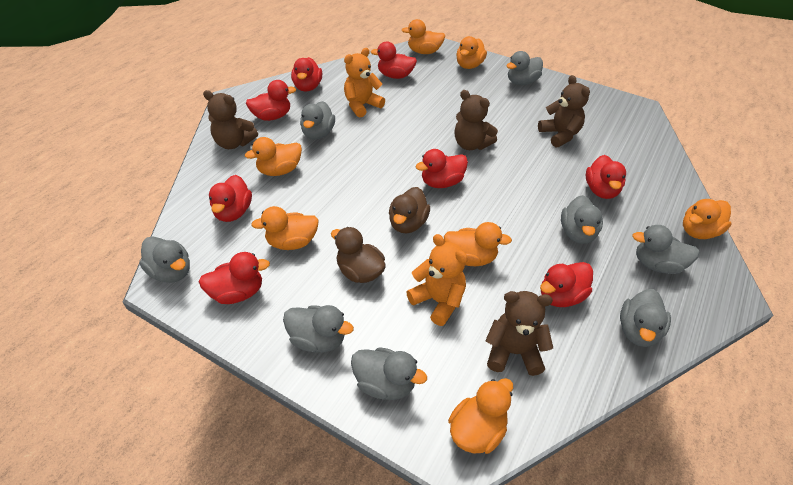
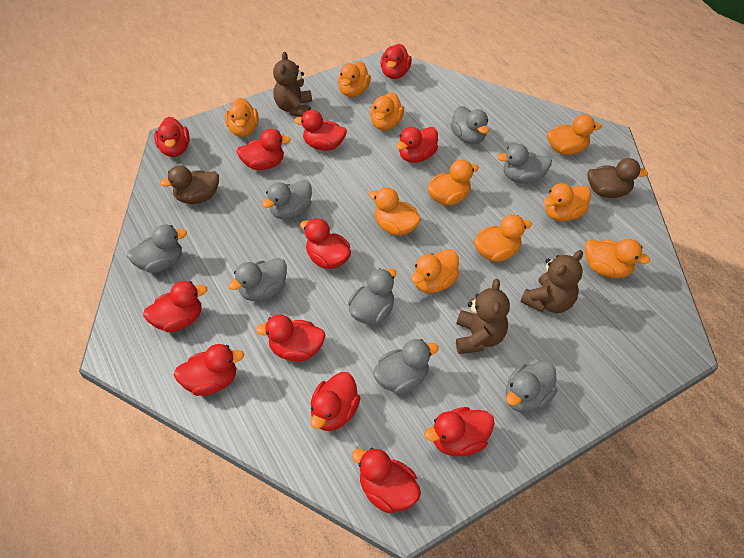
brown teddy bear: 4 -> 3
orange duck: 7 -> 10
orange teddy bear: 2 -> 0
red duck: 8 -> 12

